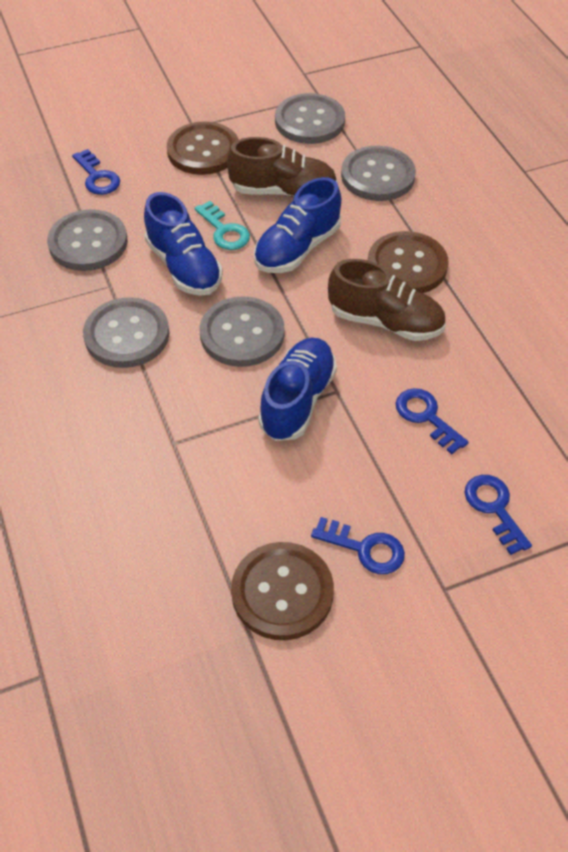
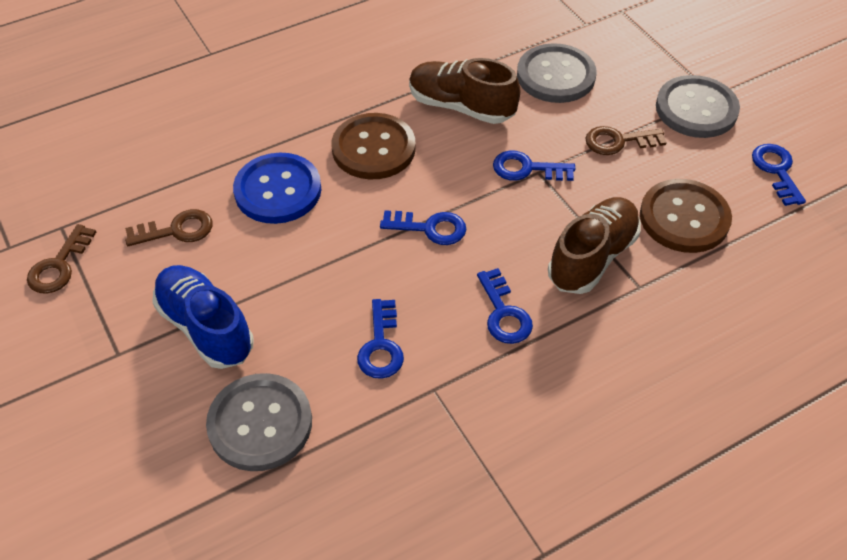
blue button: 0 -> 1
blue key: 4 -> 5
blue shoe: 3 -> 1
brown button: 3 -> 2
brown key: 0 -> 3
grey button: 5 -> 3
turquoise key: 1 -> 0

